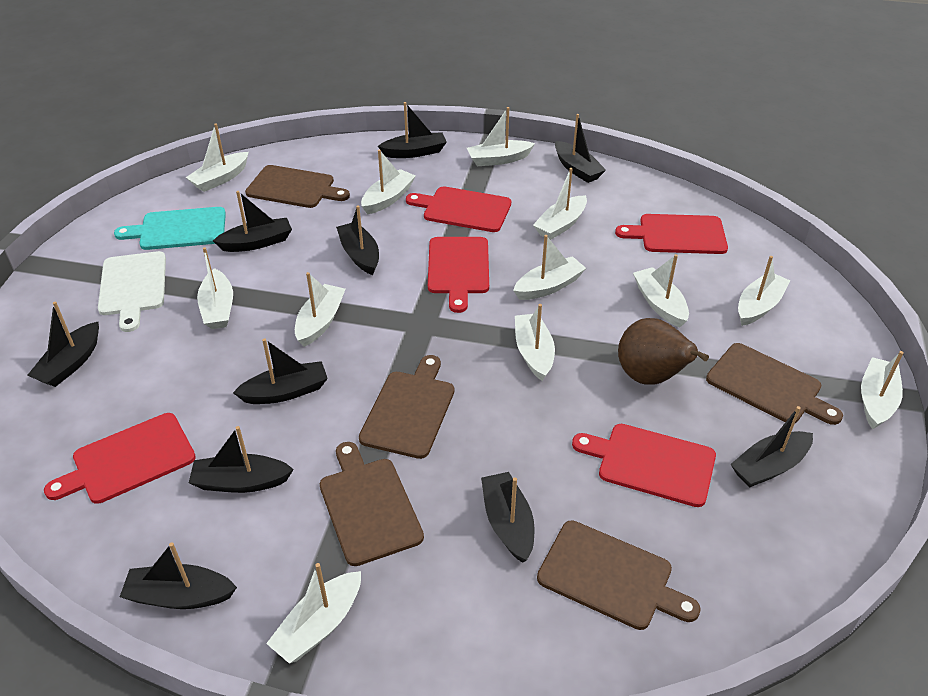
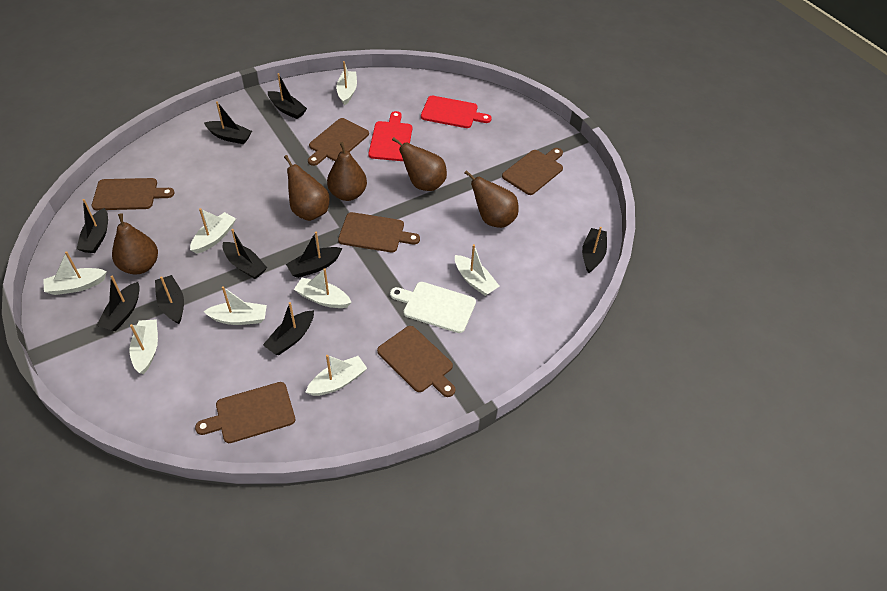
black boat: 10 -> 9
brown cutting board: 5 -> 6
brown pear: 1 -> 5
red cutting board: 5 -> 2
turquoise cutting board: 1 -> 0
white boat: 12 -> 8

